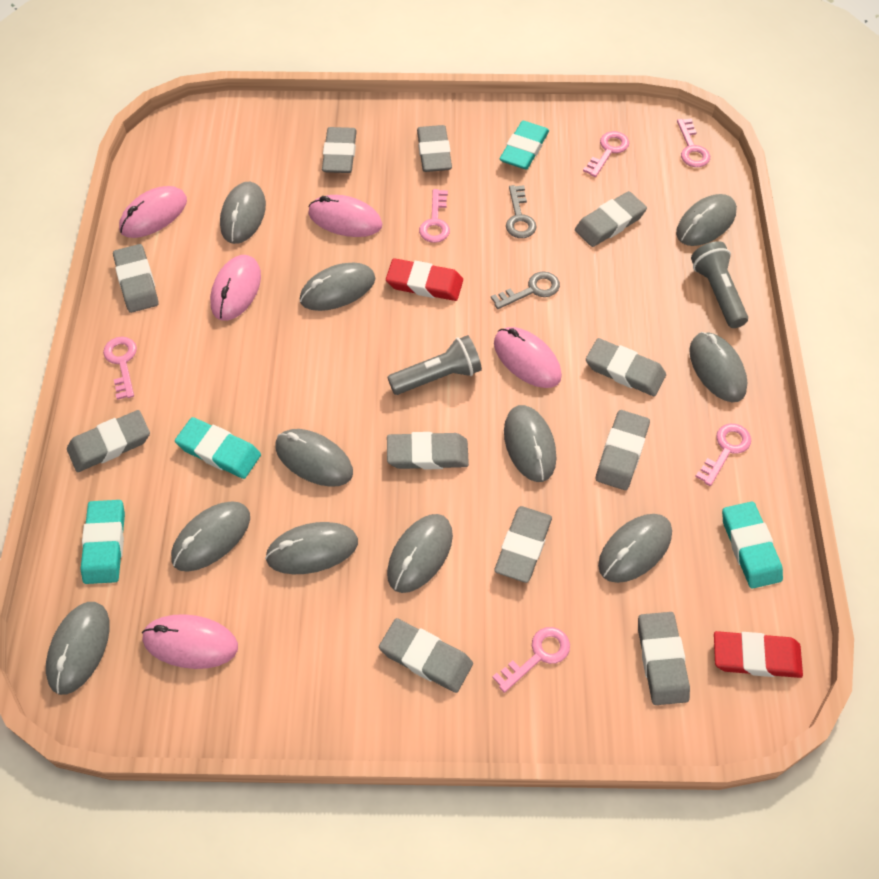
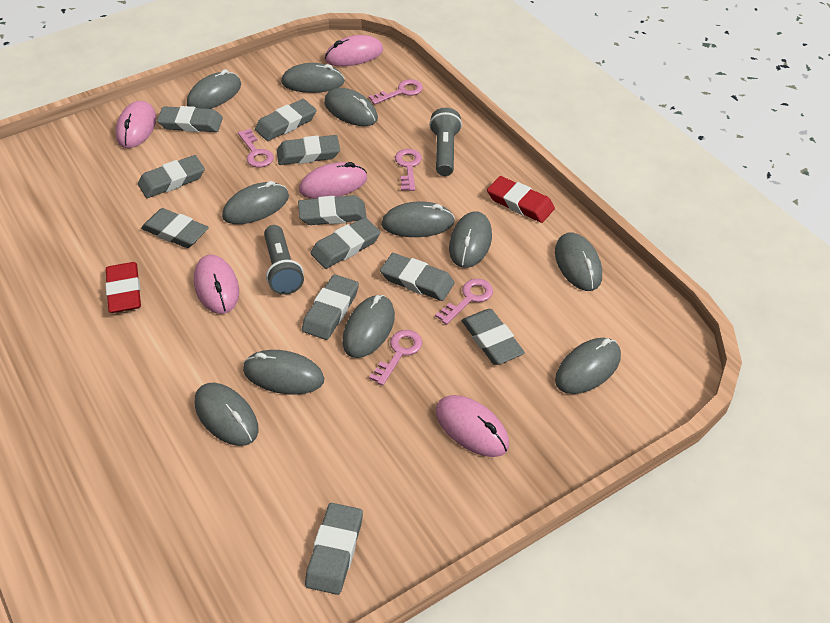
grey key: 2 -> 0
pink key: 6 -> 5
turquoise eraser: 4 -> 0

